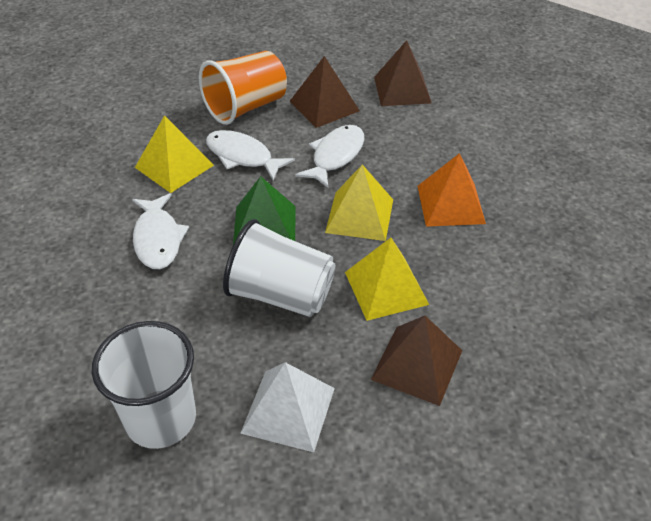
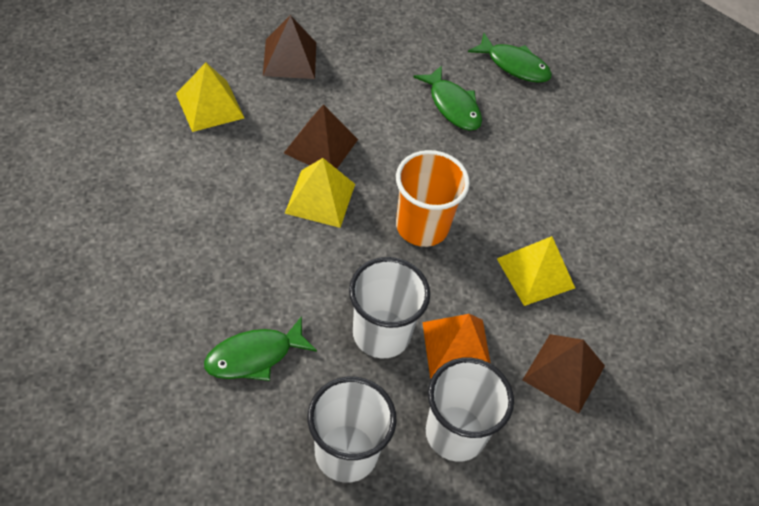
green fish: 0 -> 3
green pyramid: 1 -> 0
white cup: 2 -> 3
white fish: 3 -> 0
white pyramid: 1 -> 0

